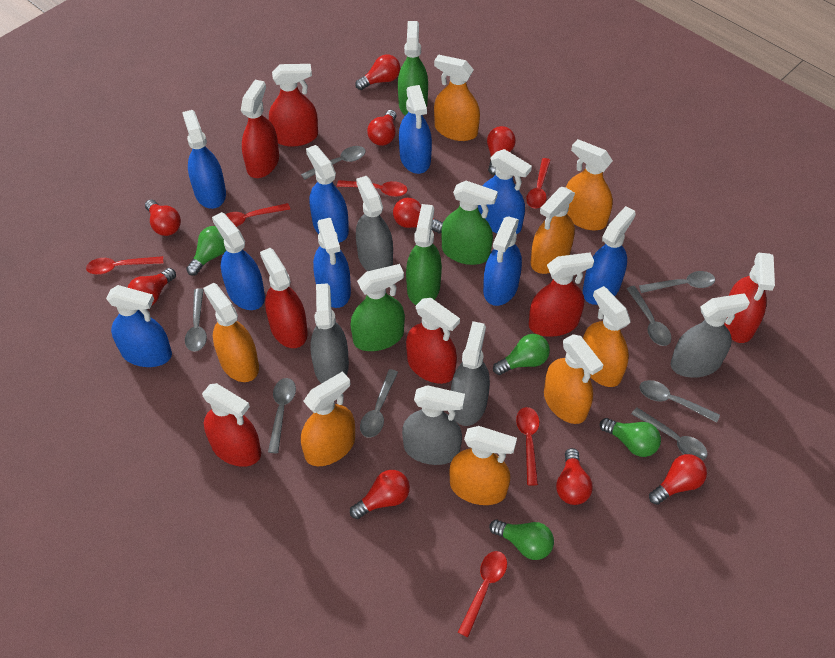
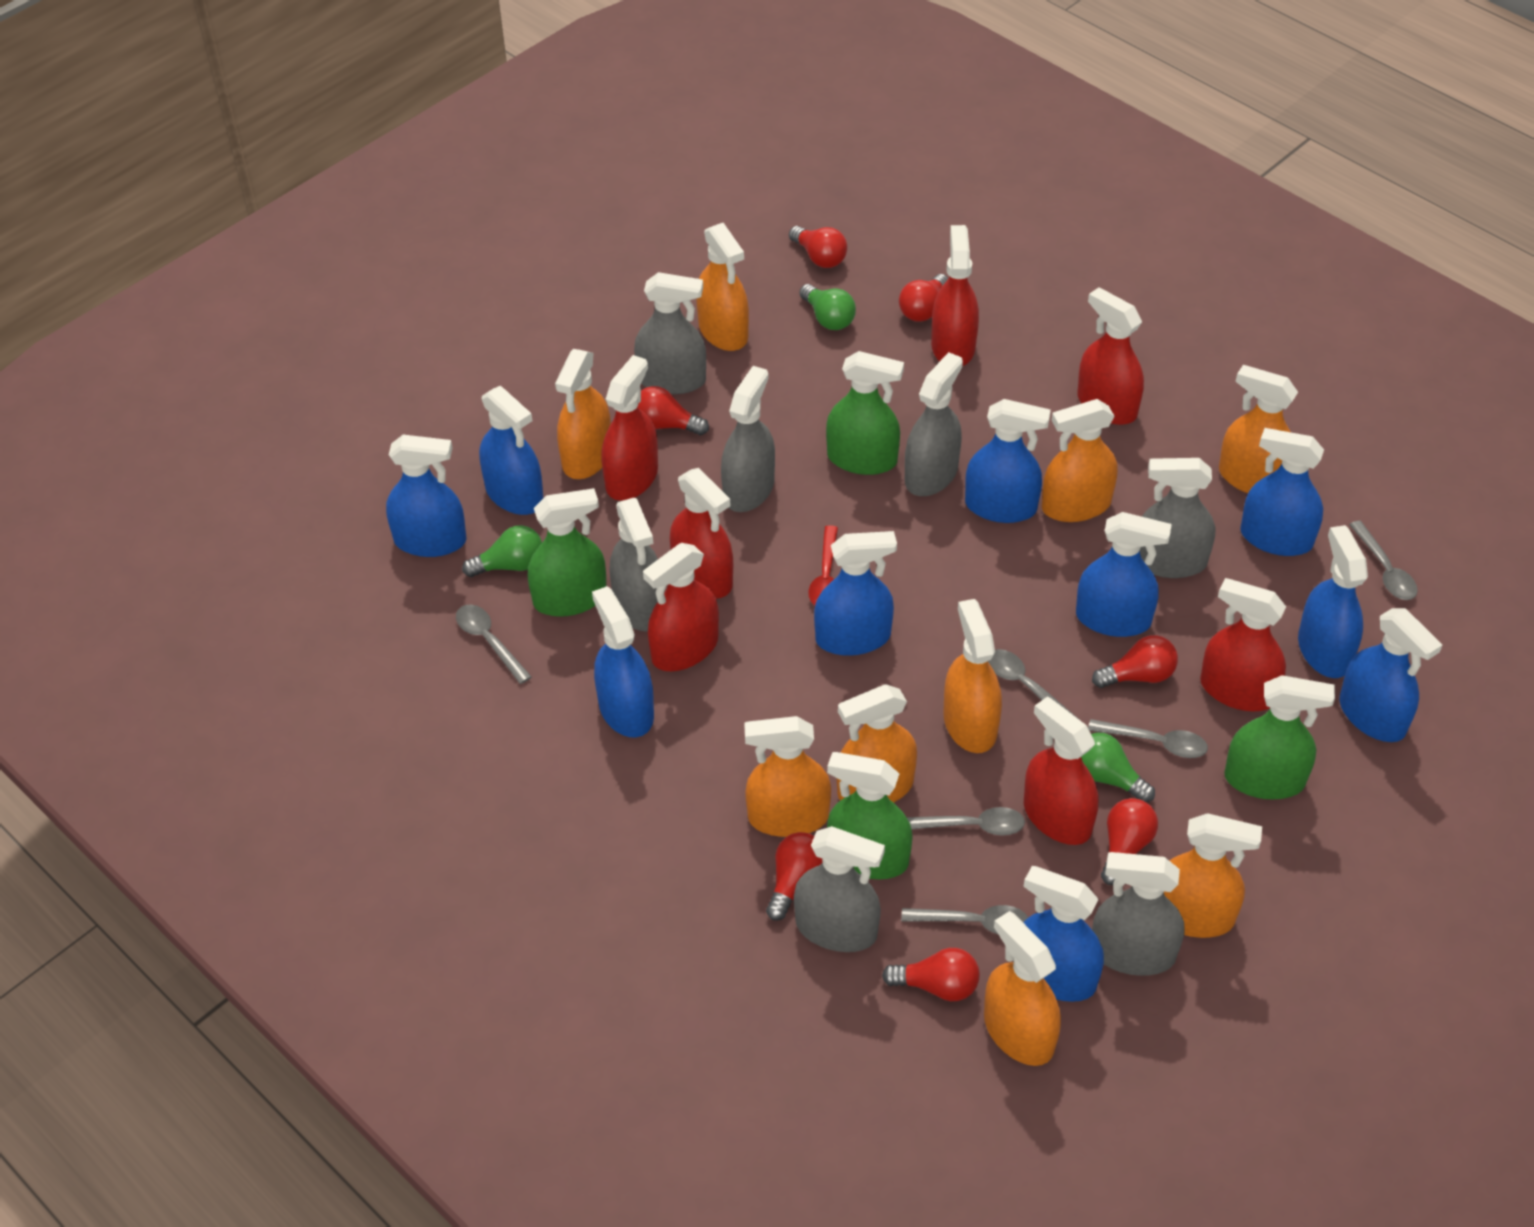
blue spray bottle: 9 -> 10
green light bulb: 4 -> 3
grey spoon: 8 -> 6
grey spray bottle: 5 -> 7
orange spray bottle: 8 -> 9
red light bulb: 9 -> 7
red spoon: 6 -> 1

